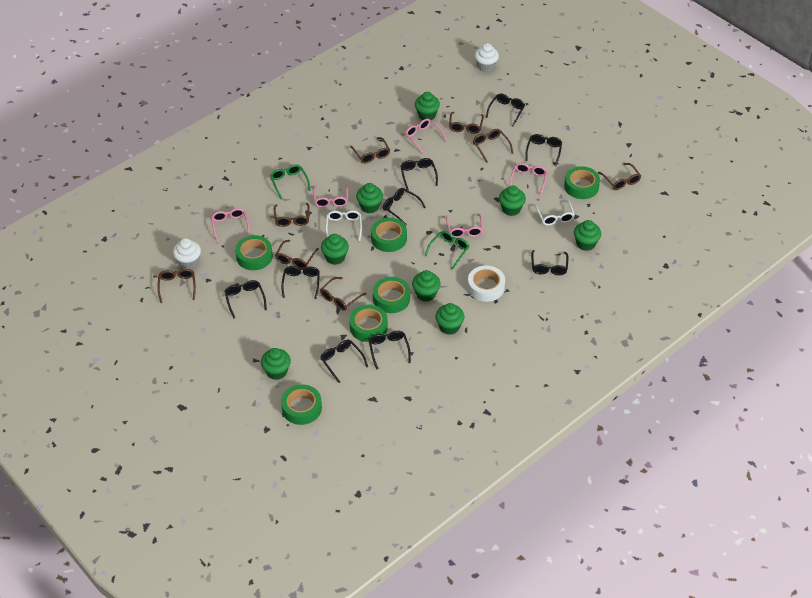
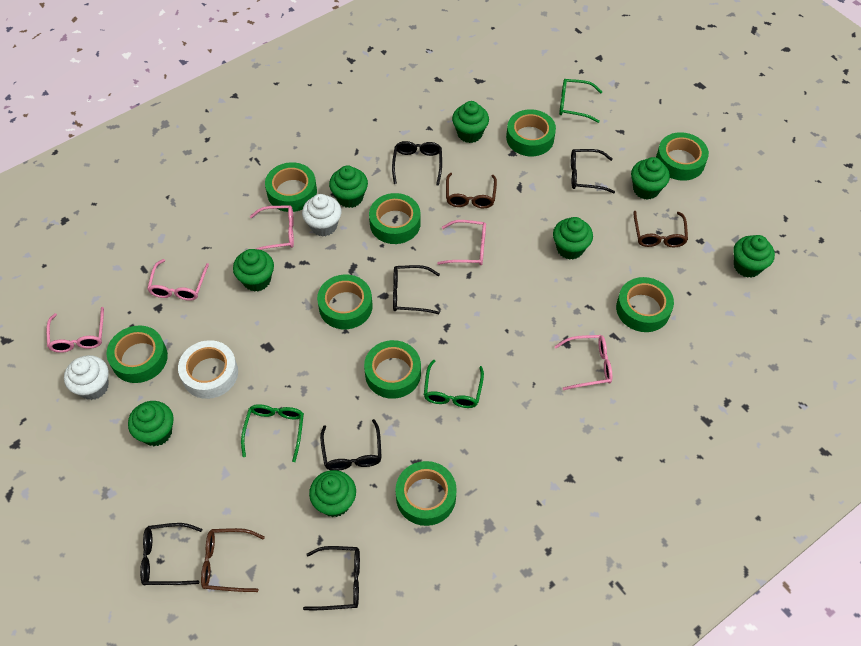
black glasses: 9 -> 6
brown glasses: 8 -> 3
green glasses: 2 -> 3
green tape: 6 -> 9
white glasses: 2 -> 0

